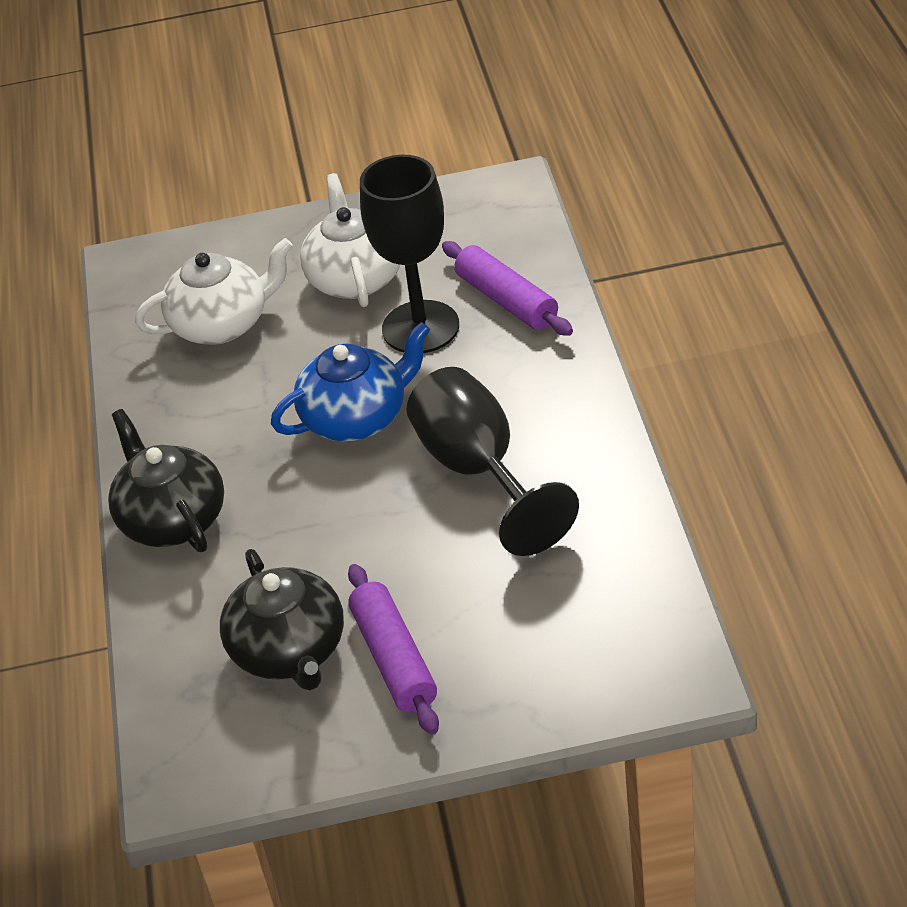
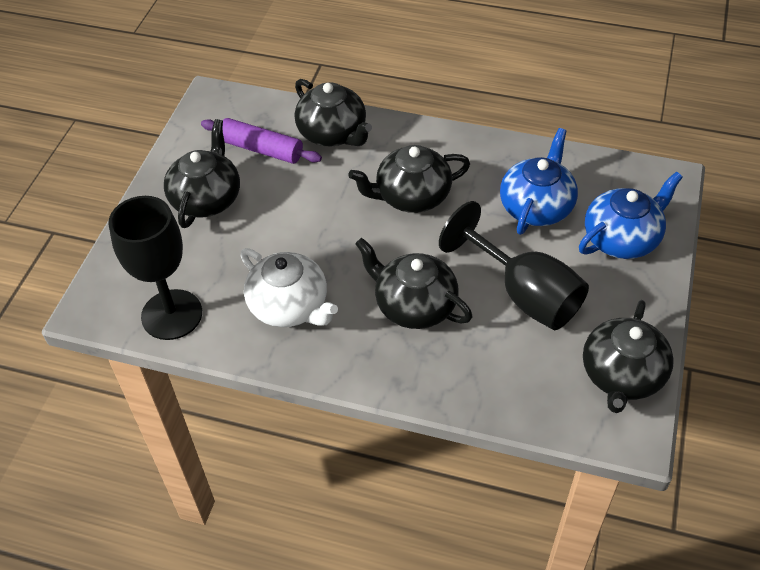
black teapot: 2 -> 5
blue teapot: 1 -> 2
purple rolling pin: 2 -> 1
white teapot: 2 -> 1

